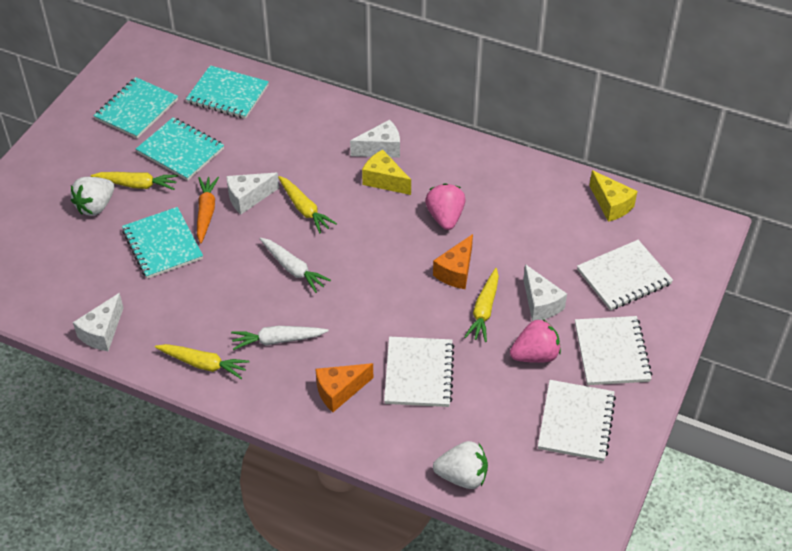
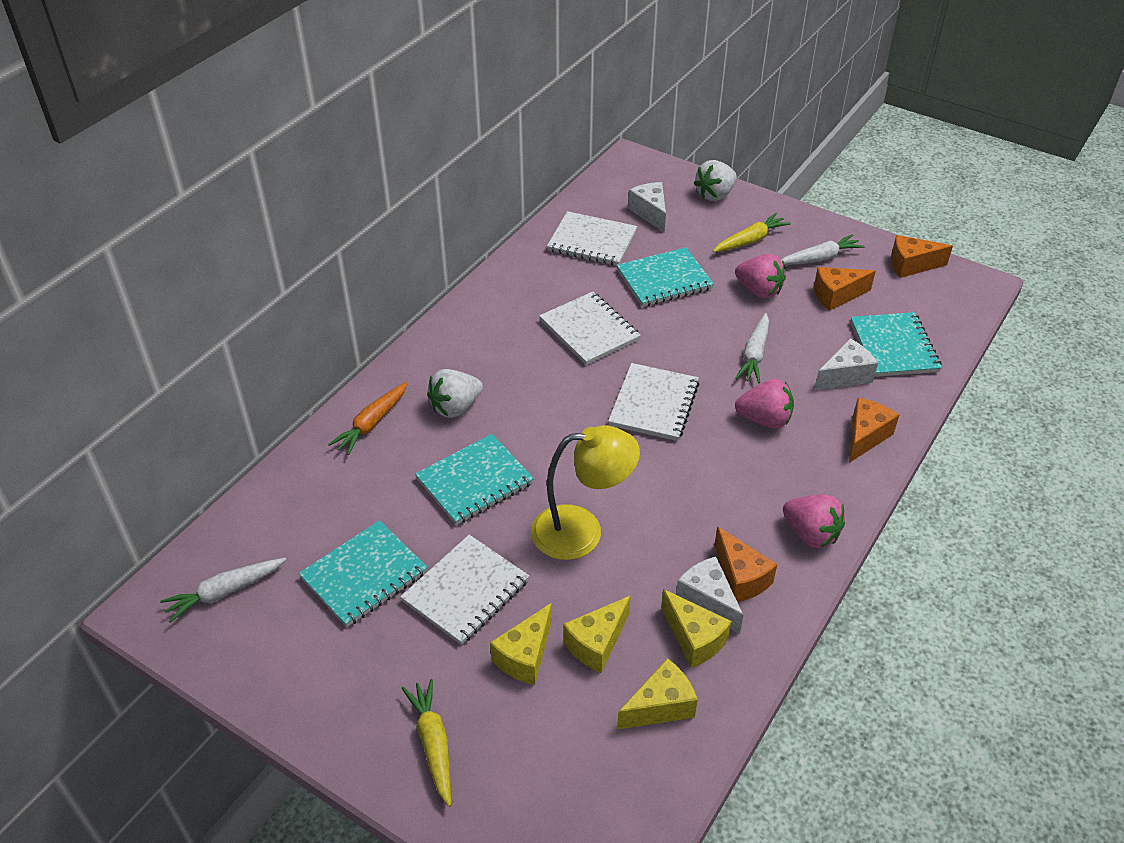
orange cheese: 2 -> 4
pink strawberry: 2 -> 3
white carrot: 2 -> 3
white cheese: 4 -> 3
yellow carrot: 4 -> 2
yellow cheese: 2 -> 4
yellow lamp: 0 -> 1

